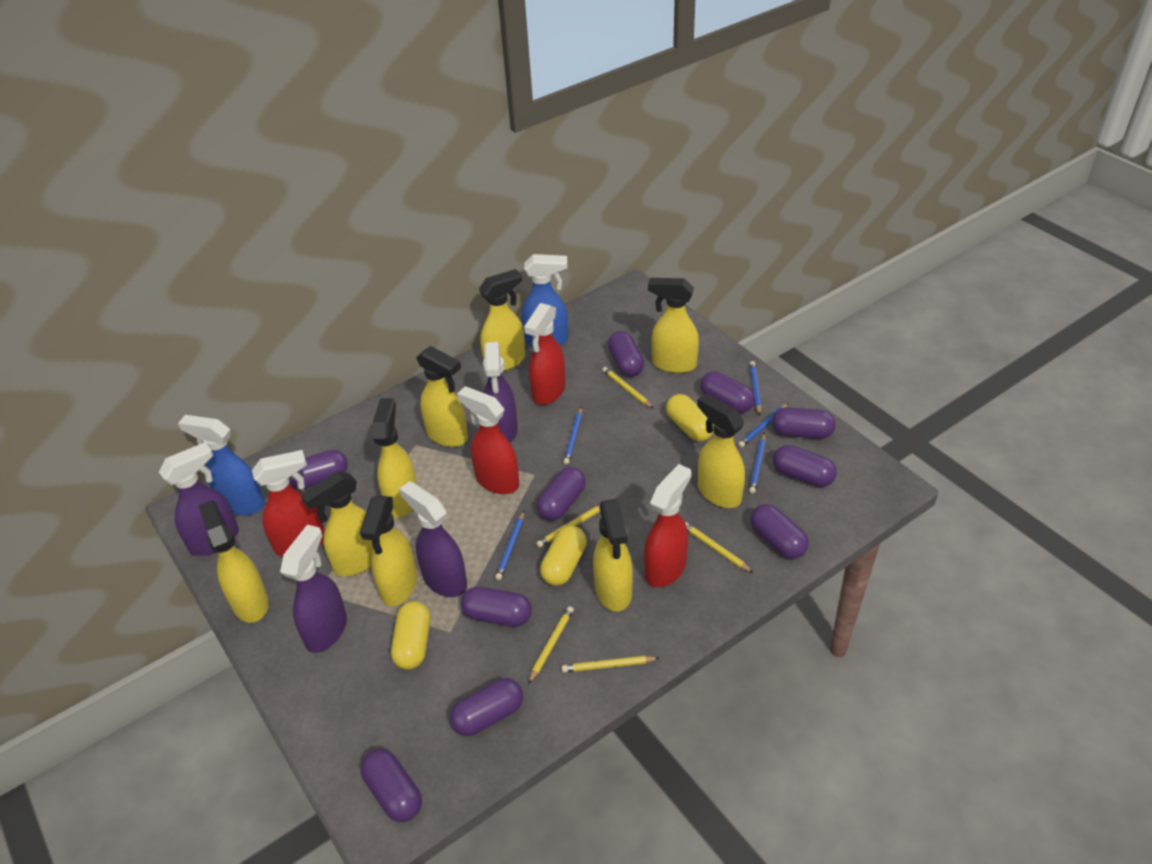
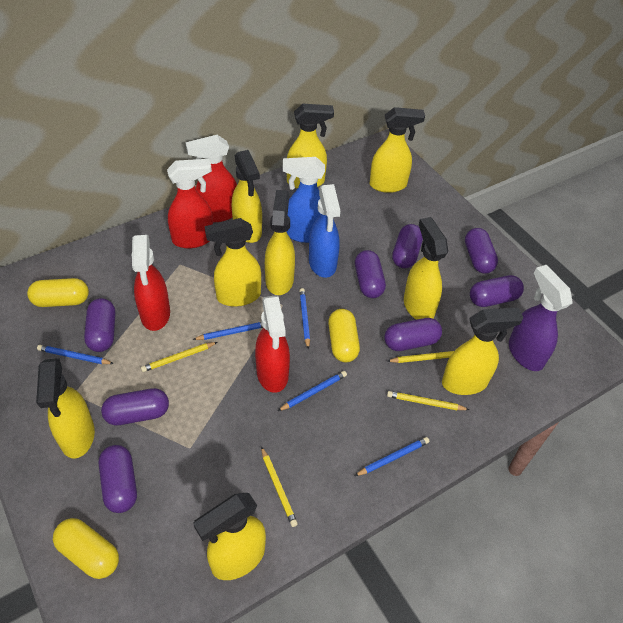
purple capsule: 10 -> 8
purple spray bottle: 4 -> 1
yellow pencil: 5 -> 4

